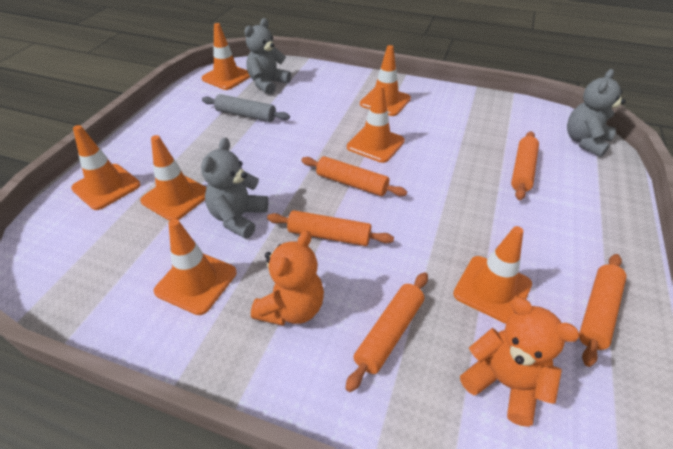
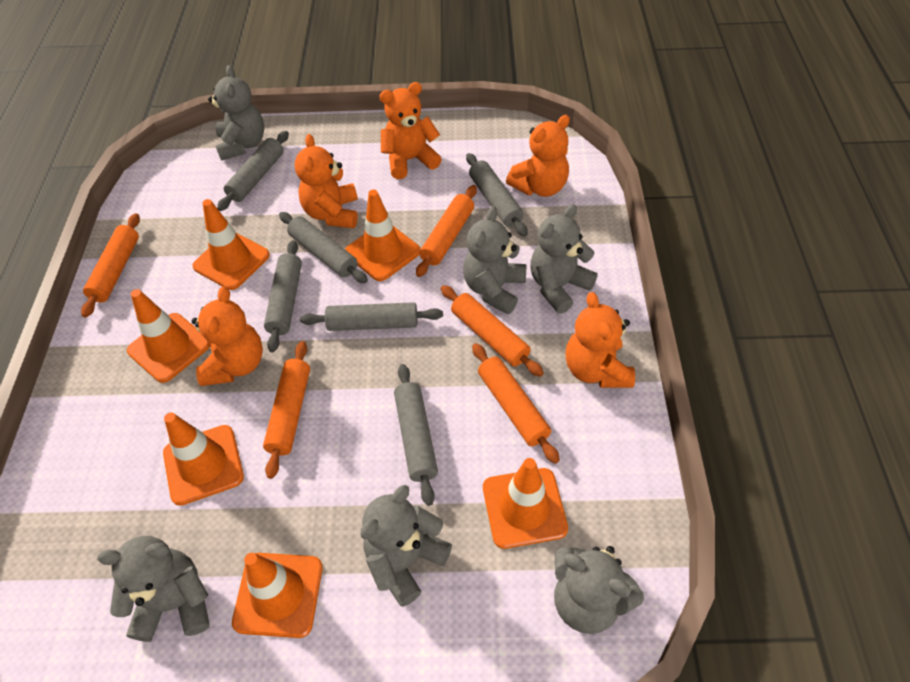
grey rolling pin: 1 -> 6
grey teddy bear: 3 -> 6
orange teddy bear: 2 -> 5
orange traffic cone: 7 -> 6

